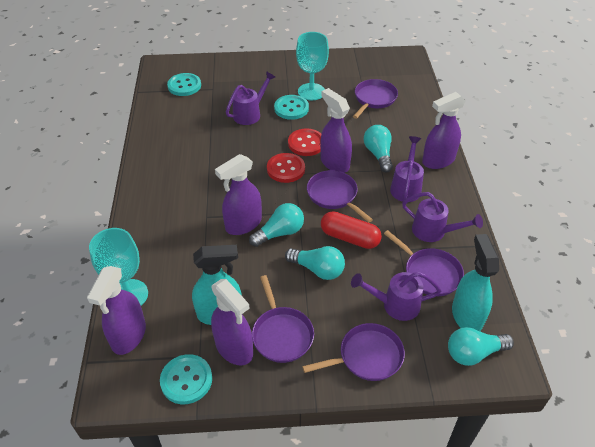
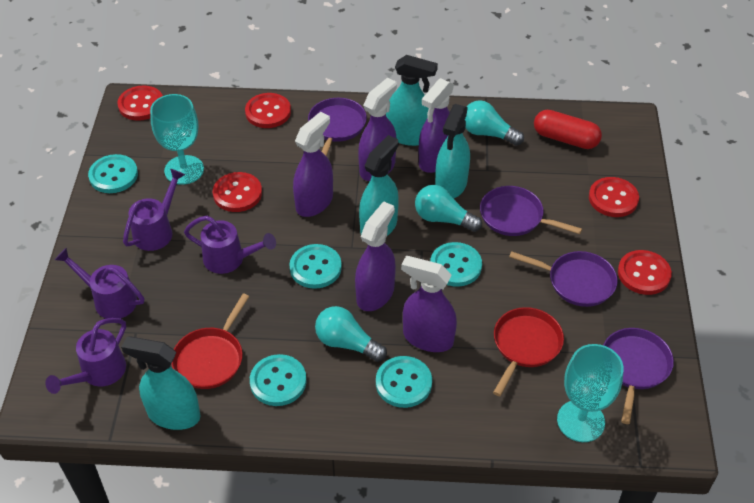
purple pan: 5 -> 4
red button: 2 -> 5
red pan: 0 -> 2
turquoise button: 3 -> 5
turquoise light bulb: 4 -> 3
turquoise spray bottle: 2 -> 4

